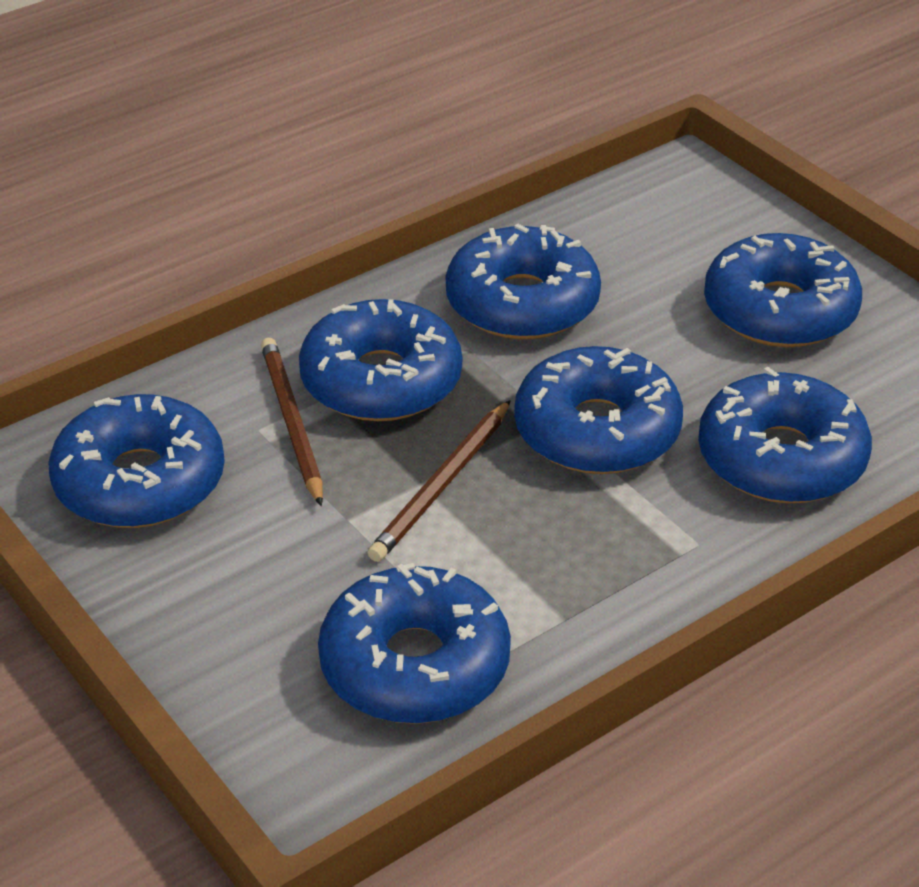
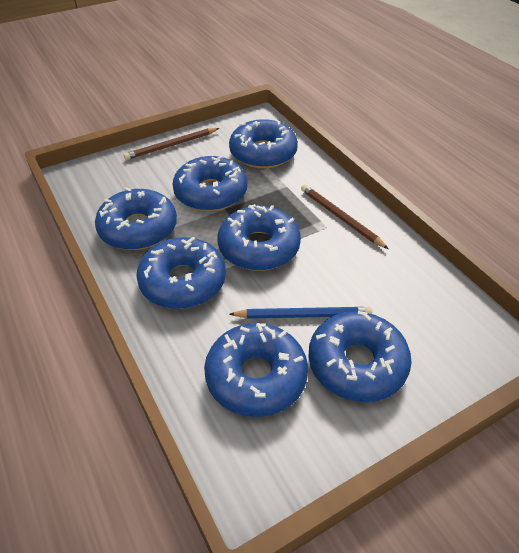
blue pencil: 0 -> 1

